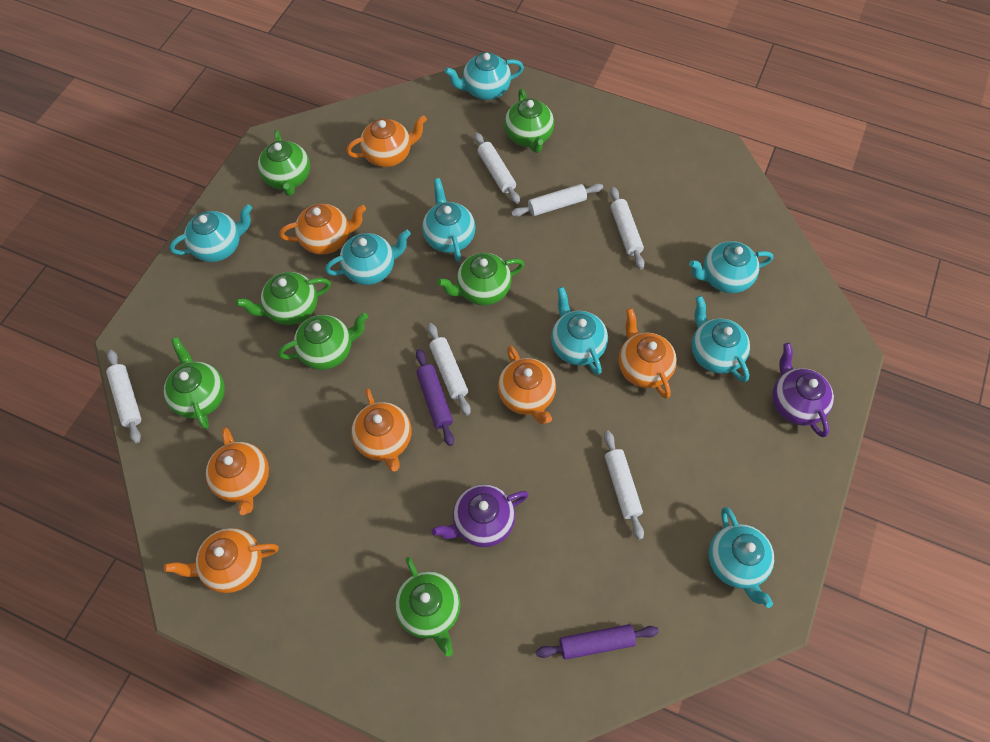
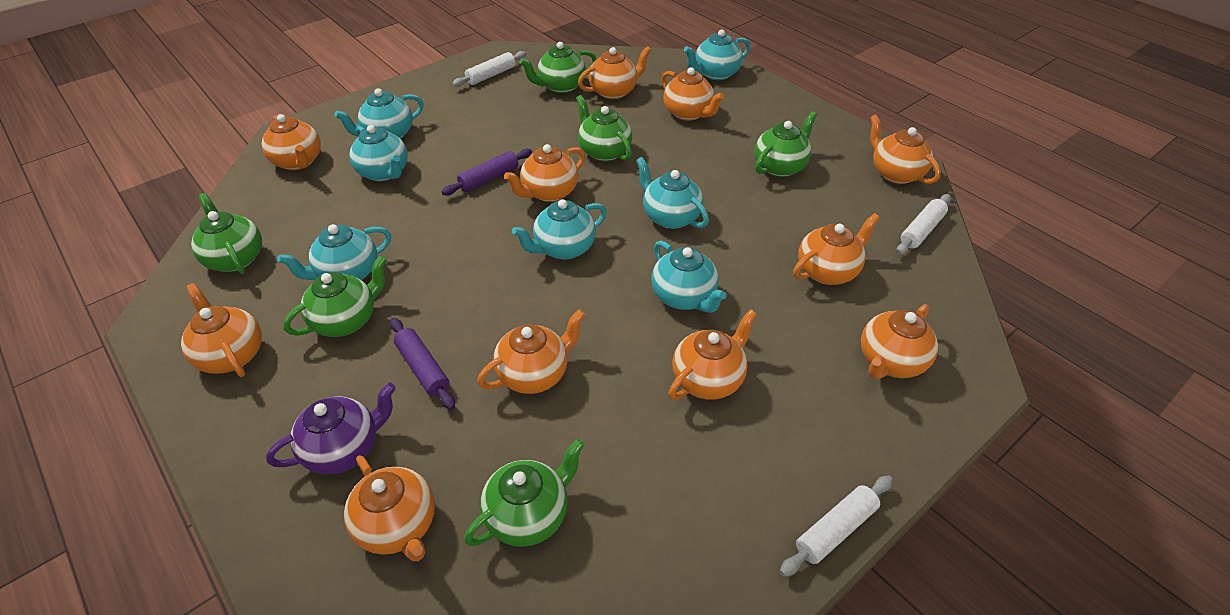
green teapot: 7 -> 6
orange teapot: 7 -> 11
purple teapot: 2 -> 1
turquoise teapot: 8 -> 7
white rolling pin: 6 -> 3

